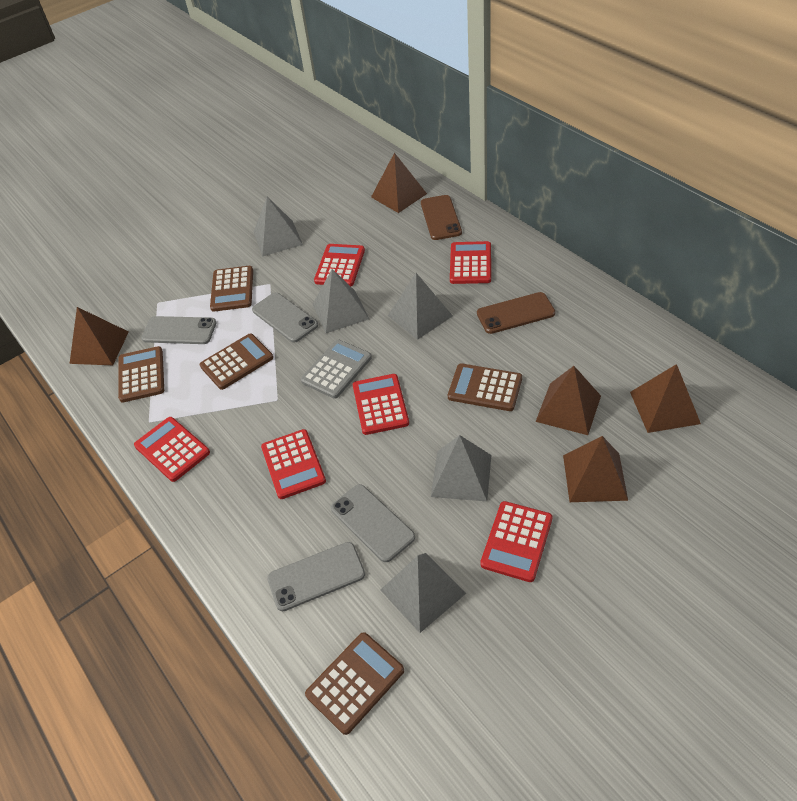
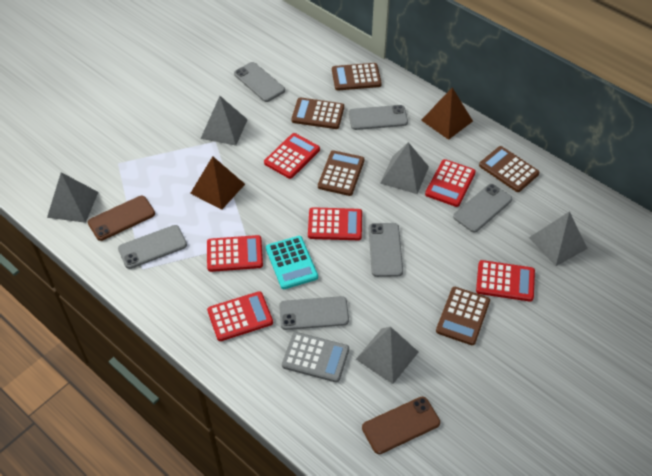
brown pyramid: 5 -> 2
grey phone: 4 -> 6
turquoise calculator: 0 -> 1

